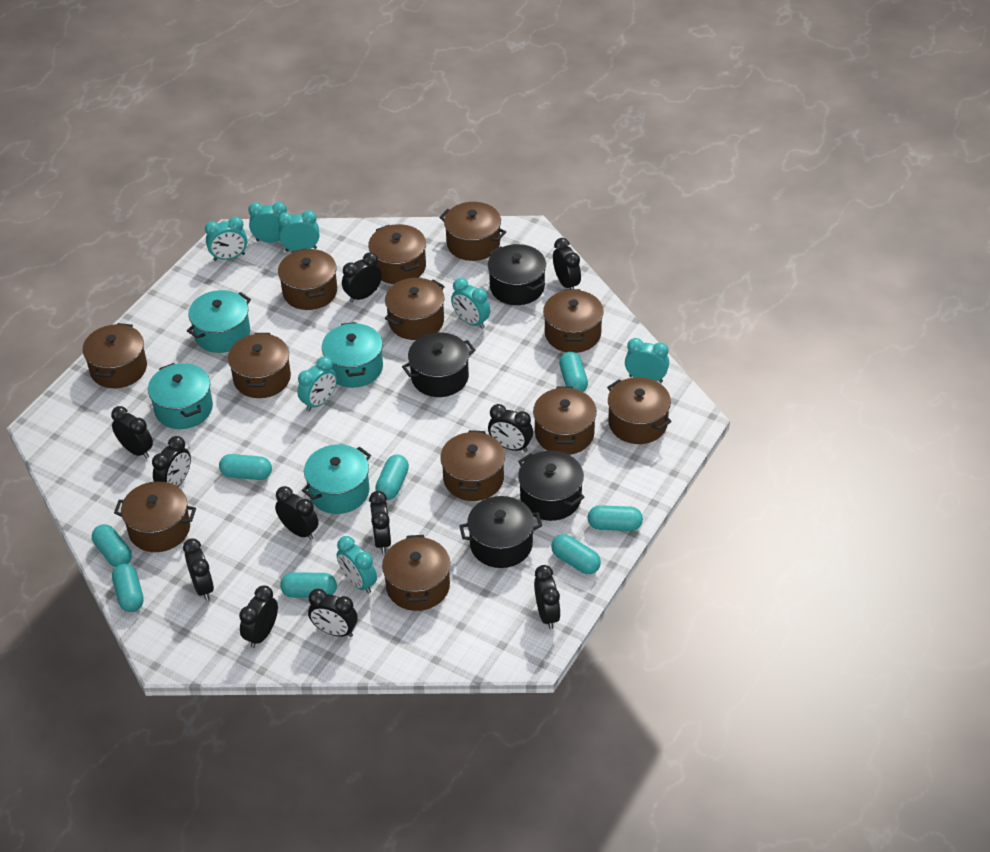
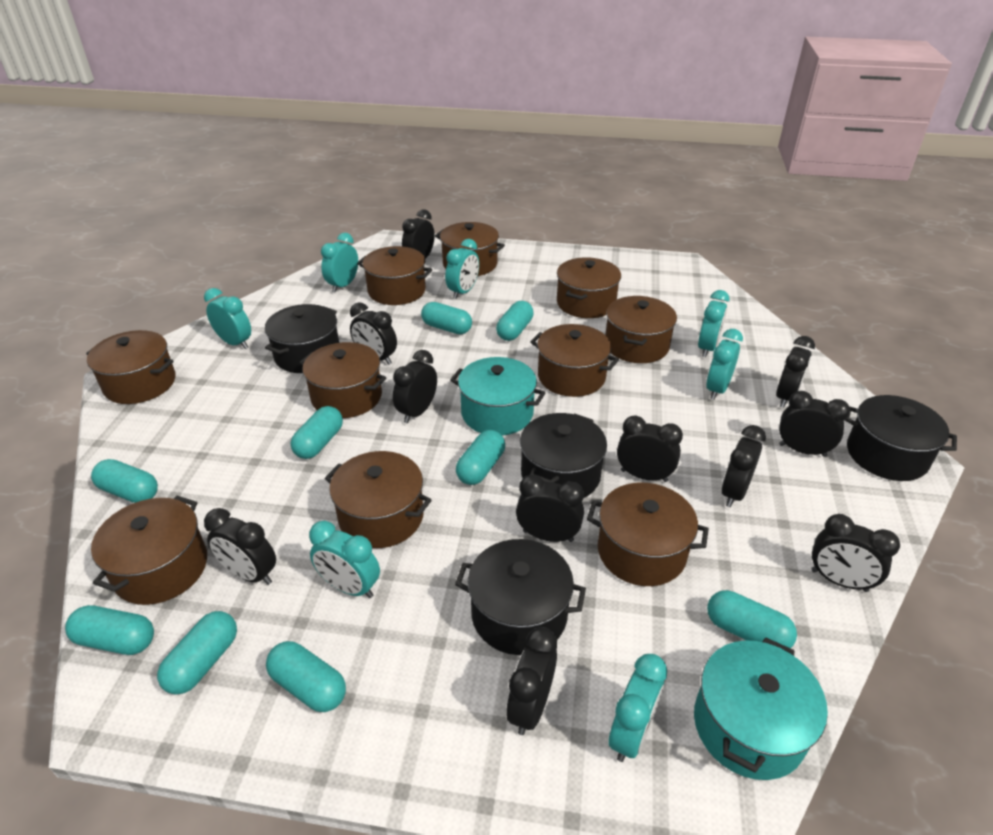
brown pot: 12 -> 10
turquoise capsule: 8 -> 9
turquoise pot: 4 -> 2

